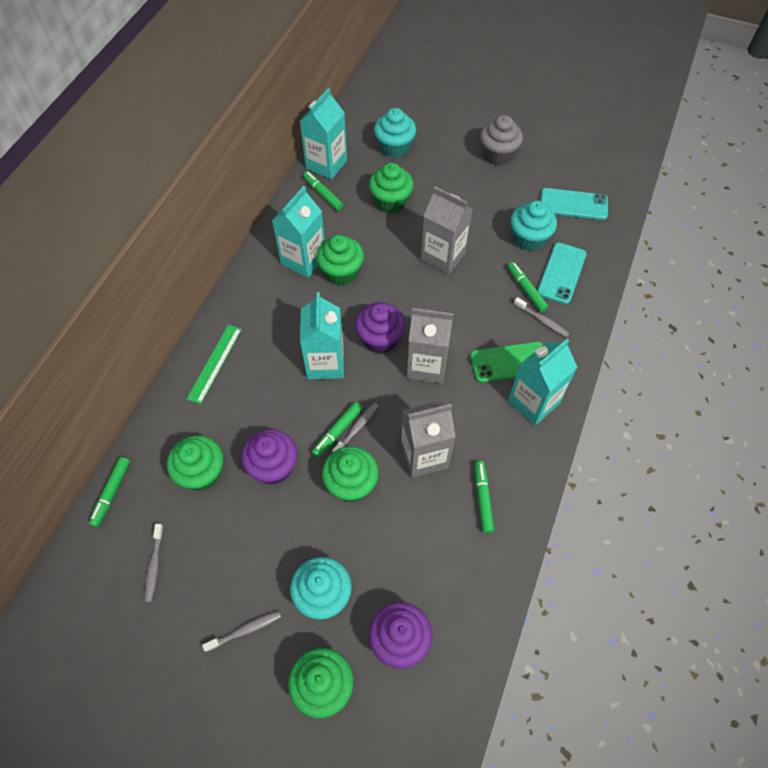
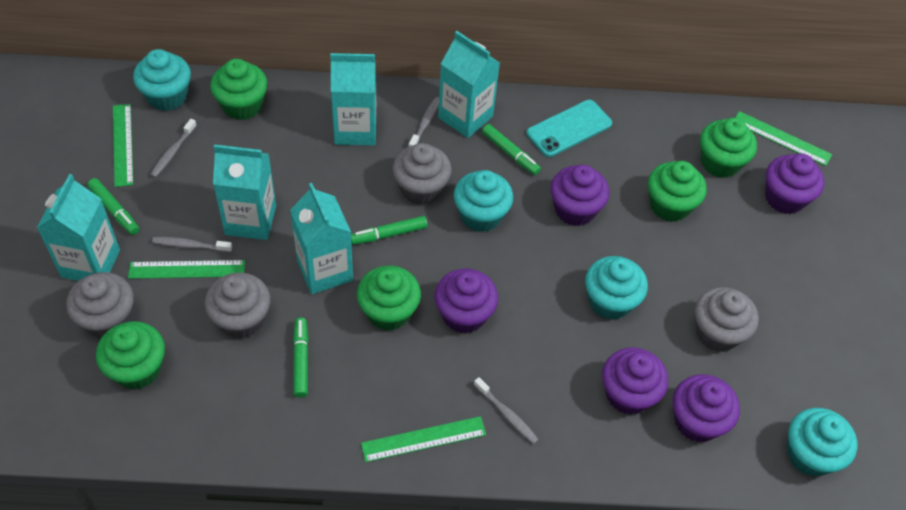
green marker: 5 -> 4
green phone: 1 -> 0
green ruler: 1 -> 4
grey carton: 3 -> 0
grey cupcake: 1 -> 4
purple cupcake: 3 -> 5
turquoise carton: 4 -> 5
turquoise cupcake: 3 -> 4
turquoise phone: 2 -> 1

